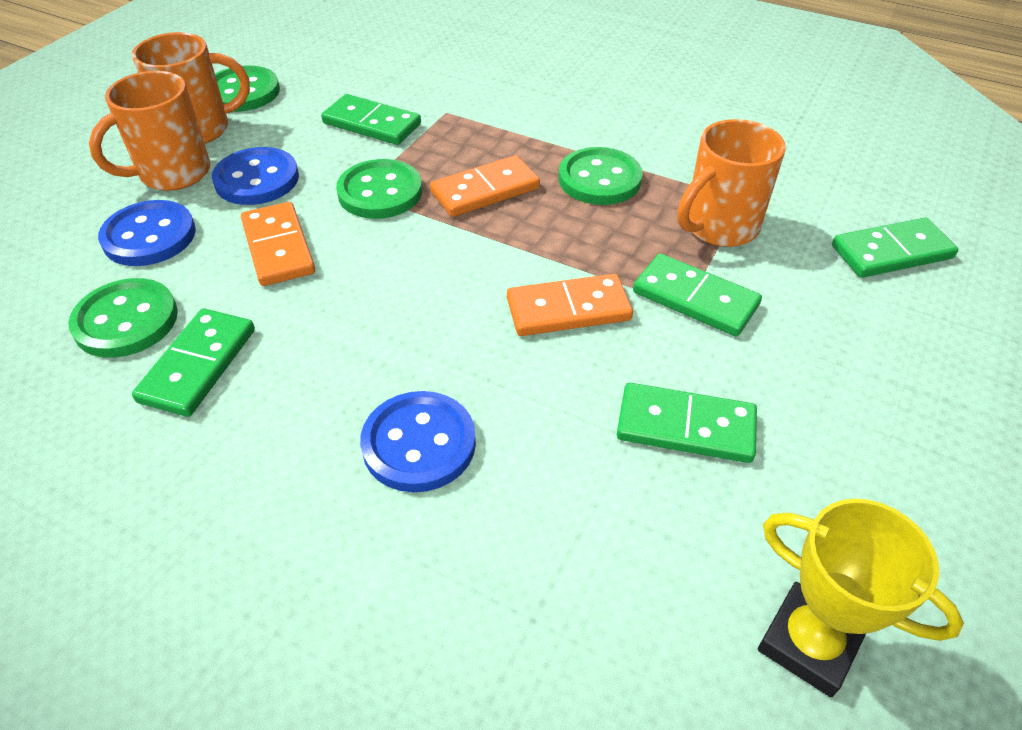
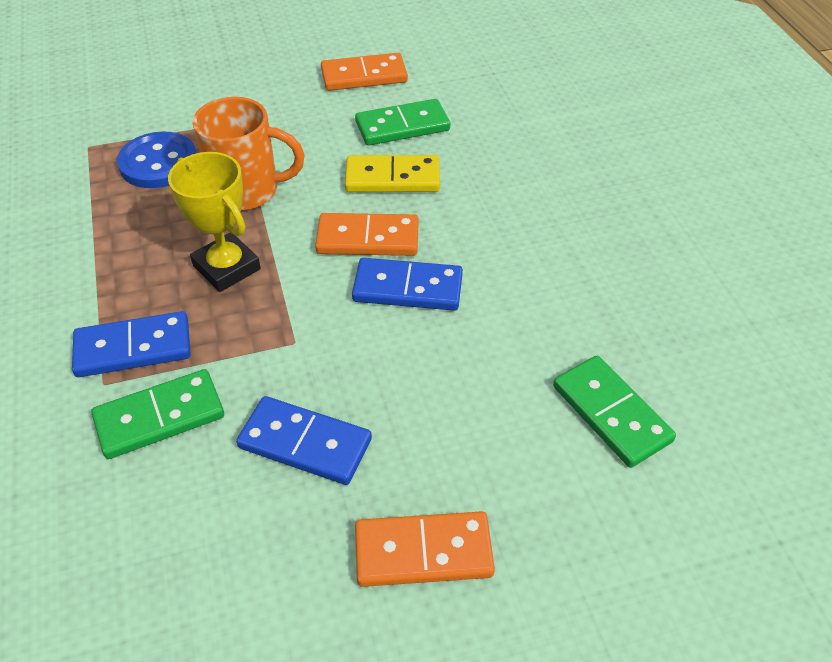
blue button: 3 -> 1
blue domino: 0 -> 3
green button: 4 -> 0
green domino: 5 -> 3
orange mug: 3 -> 1
yellow domino: 0 -> 1

